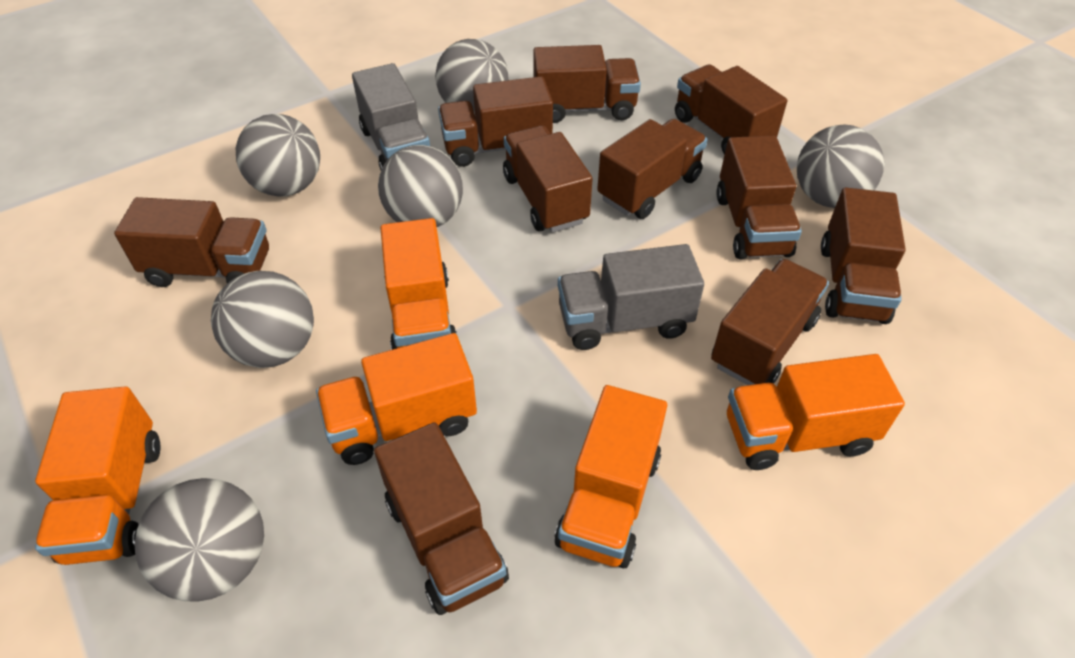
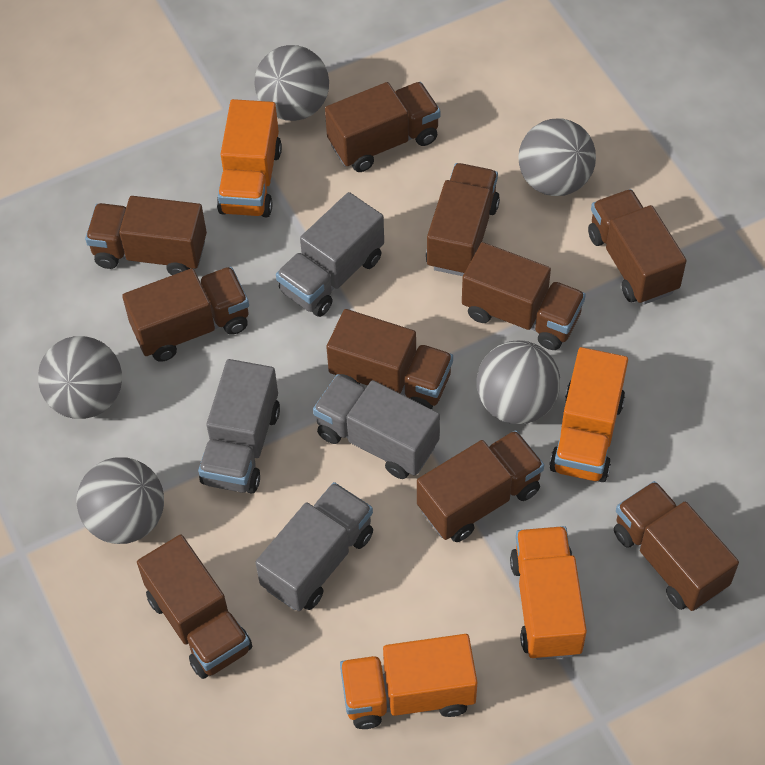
grey ball: 6 -> 5
grey truck: 2 -> 4
orange truck: 5 -> 4

